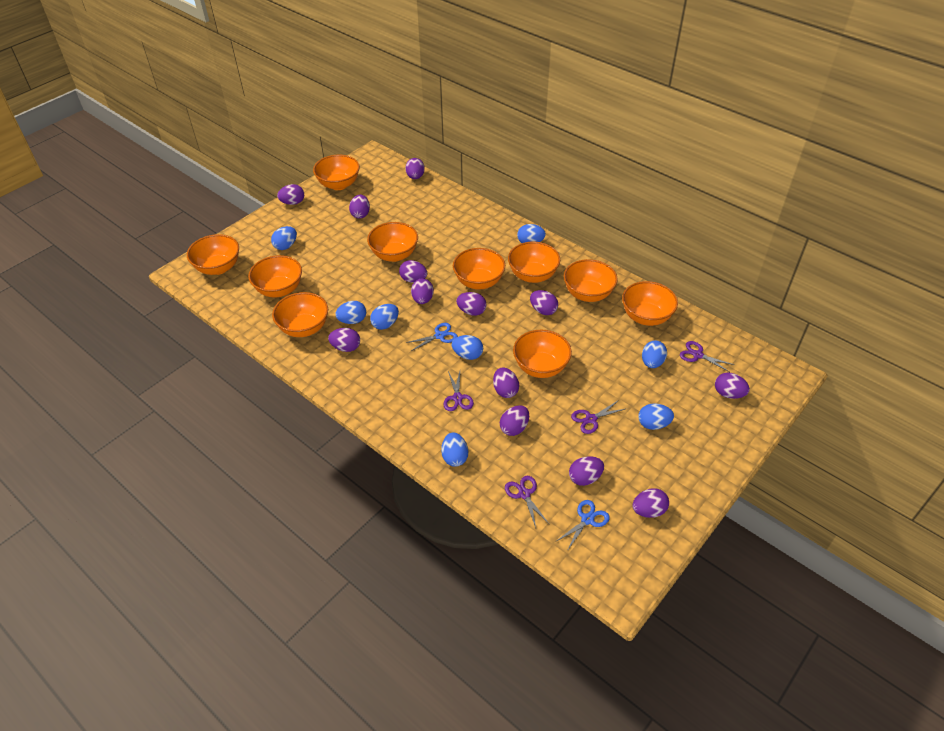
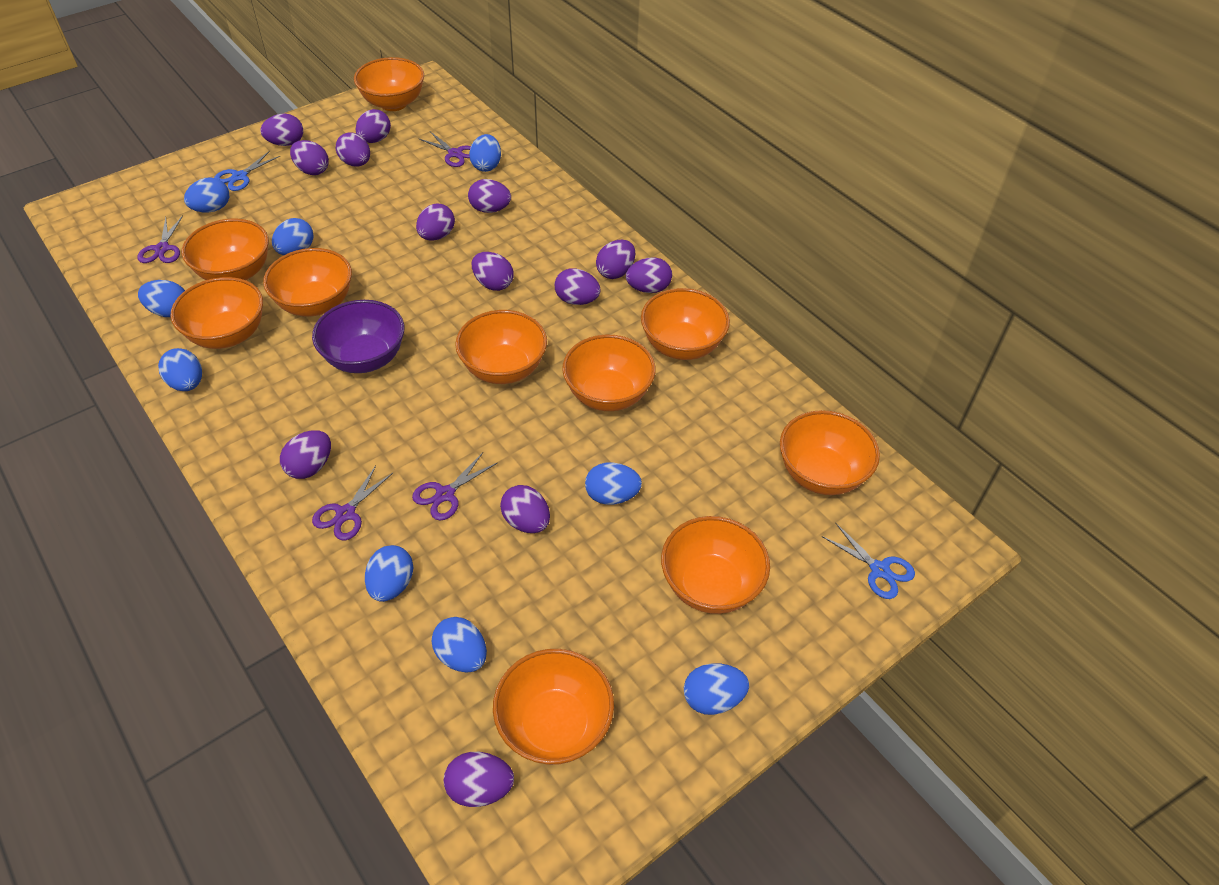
blue egg: 8 -> 9
purple bowl: 0 -> 1

